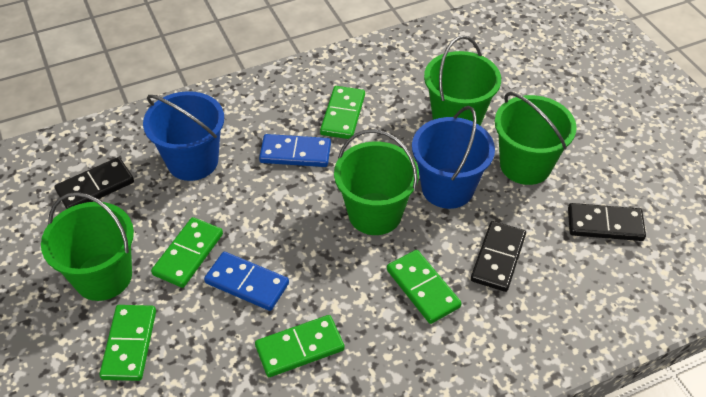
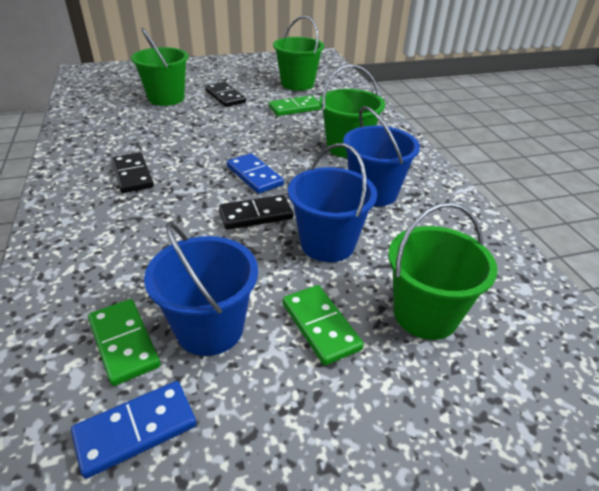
blue bucket: 2 -> 3
green domino: 5 -> 3

